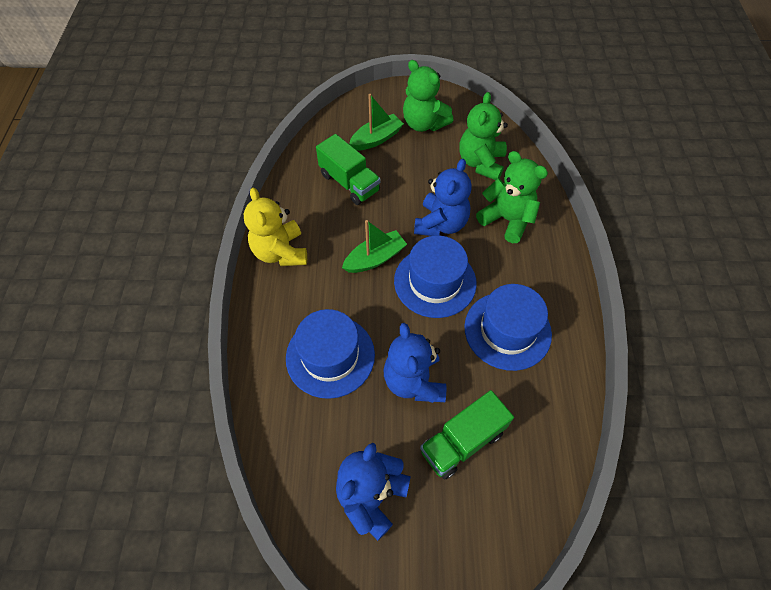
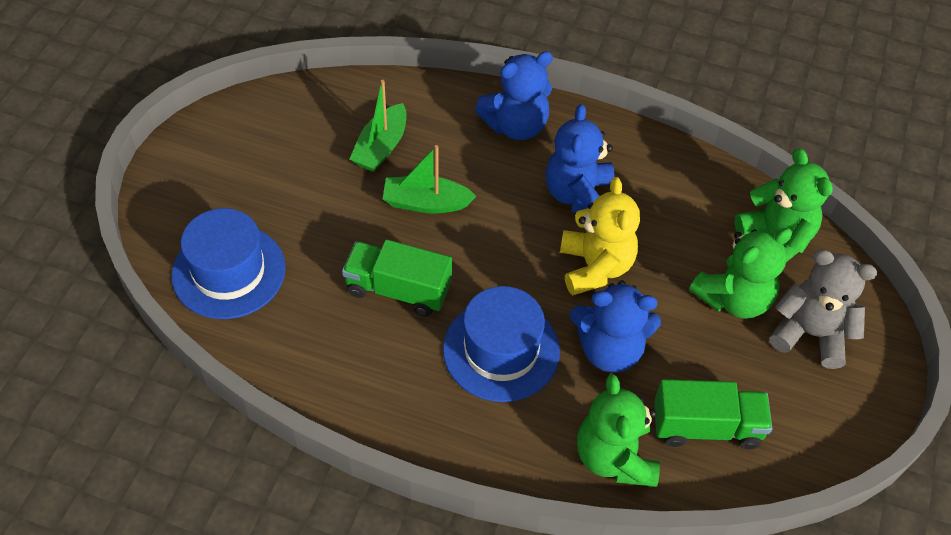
blue hat: 3 -> 2
grey teddy bear: 0 -> 1

